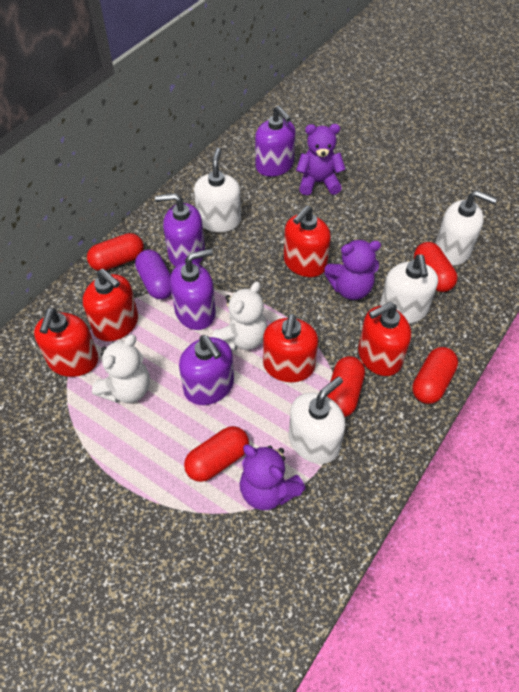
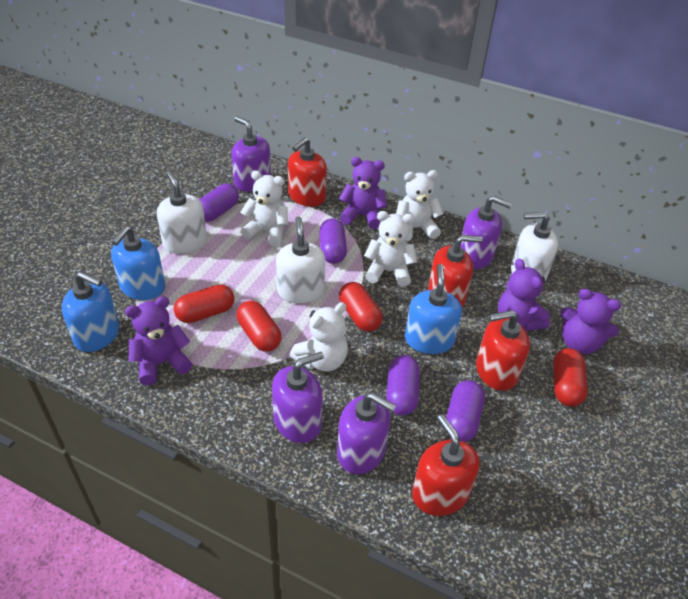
blue soap dispenser: 0 -> 3
purple capsule: 1 -> 4
purple teddy bear: 3 -> 4
red capsule: 5 -> 4
red soap dispenser: 5 -> 4
white soap dispenser: 4 -> 3
white teddy bear: 2 -> 4

